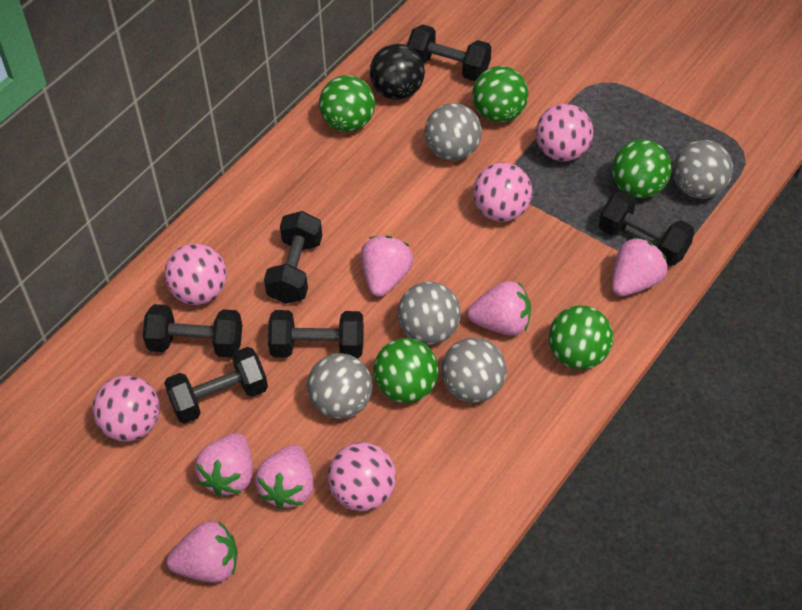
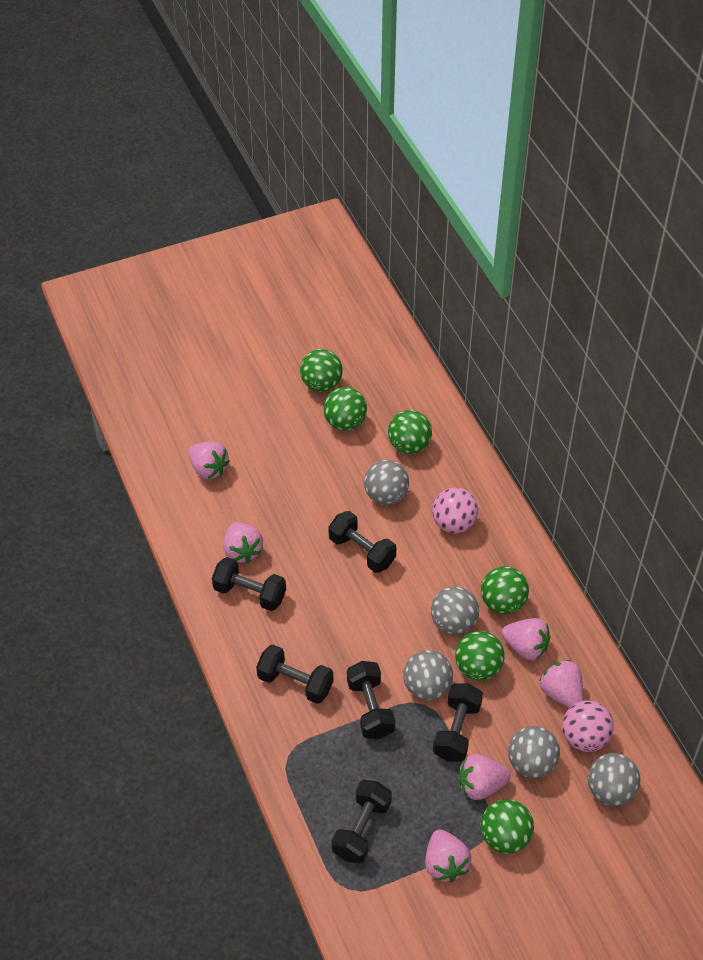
black ball: 1 -> 0
green ball: 5 -> 6
pink ball: 5 -> 2

